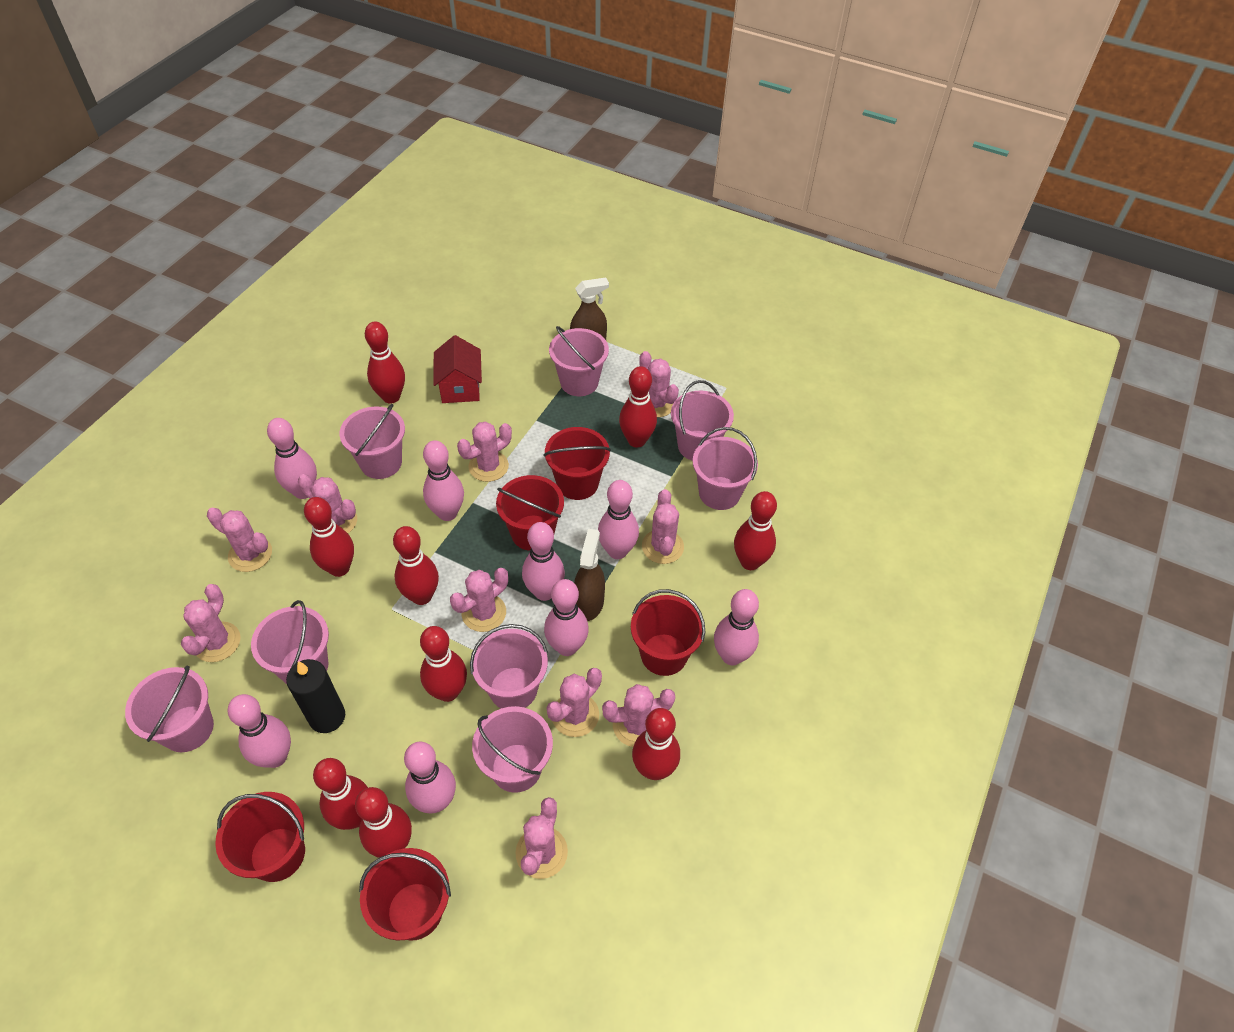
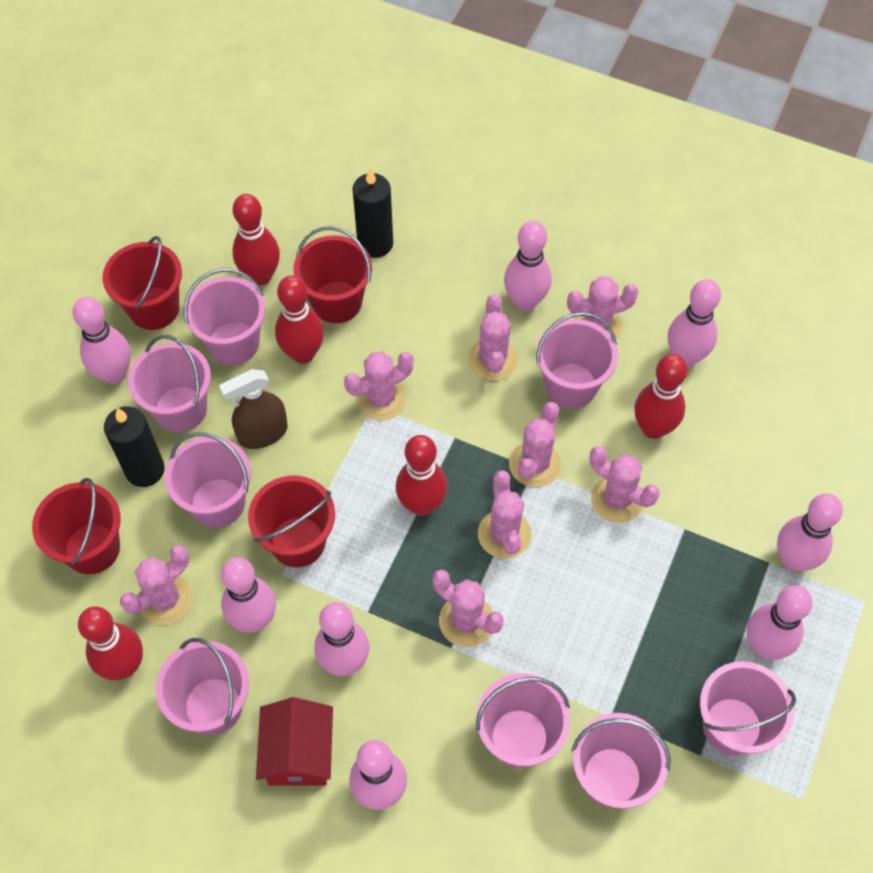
black candle: 1 -> 2
brown spray bottle: 2 -> 1
pink cactus: 10 -> 8
red bowling pin: 9 -> 5
red bucket: 5 -> 4

